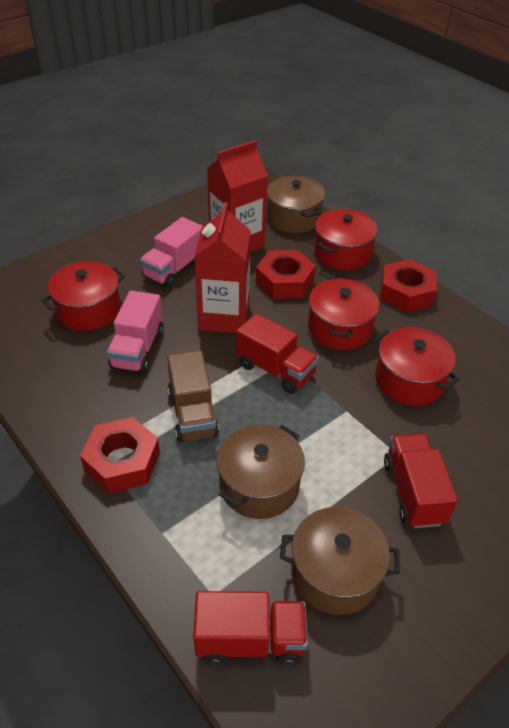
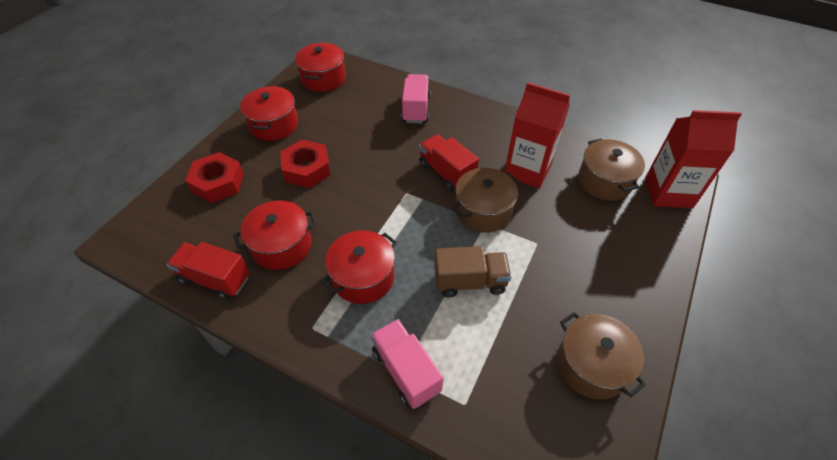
red nut: 3 -> 2
red truck: 3 -> 2

